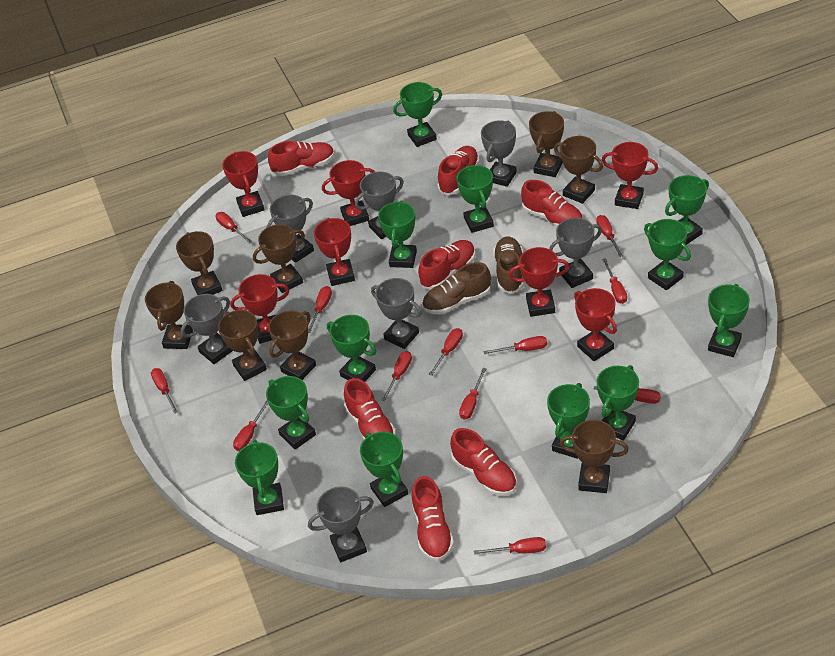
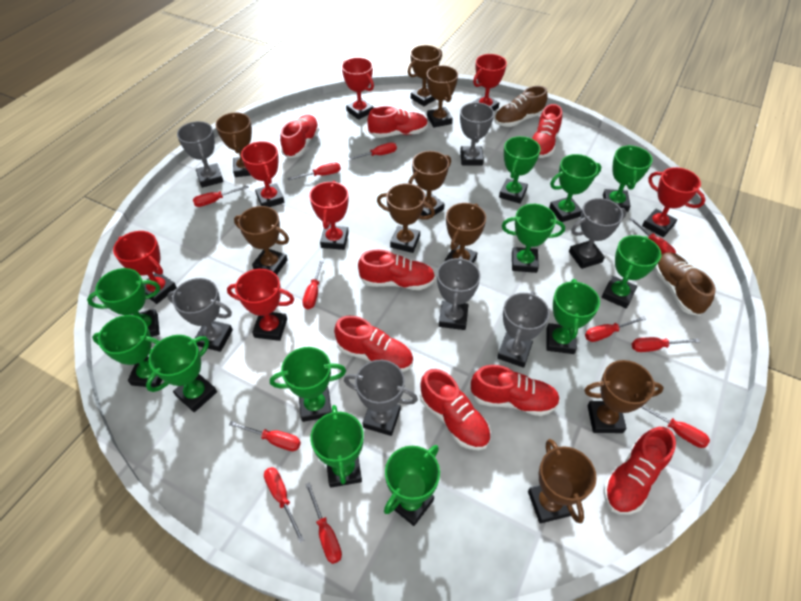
brown trophy: 8 -> 9
red screwdriver: 12 -> 11
red shoe: 7 -> 8

